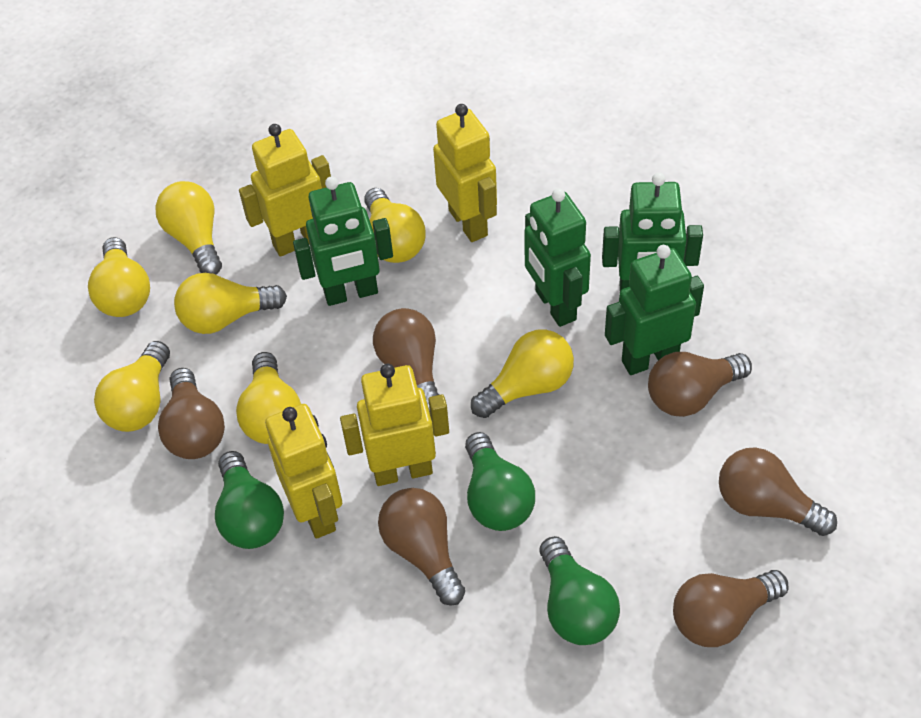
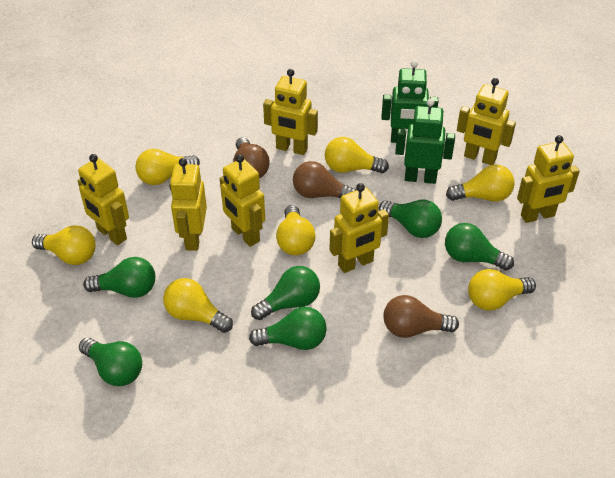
brown light bulb: 6 -> 3
green light bulb: 3 -> 6
green robot: 4 -> 2
yellow robot: 4 -> 7

